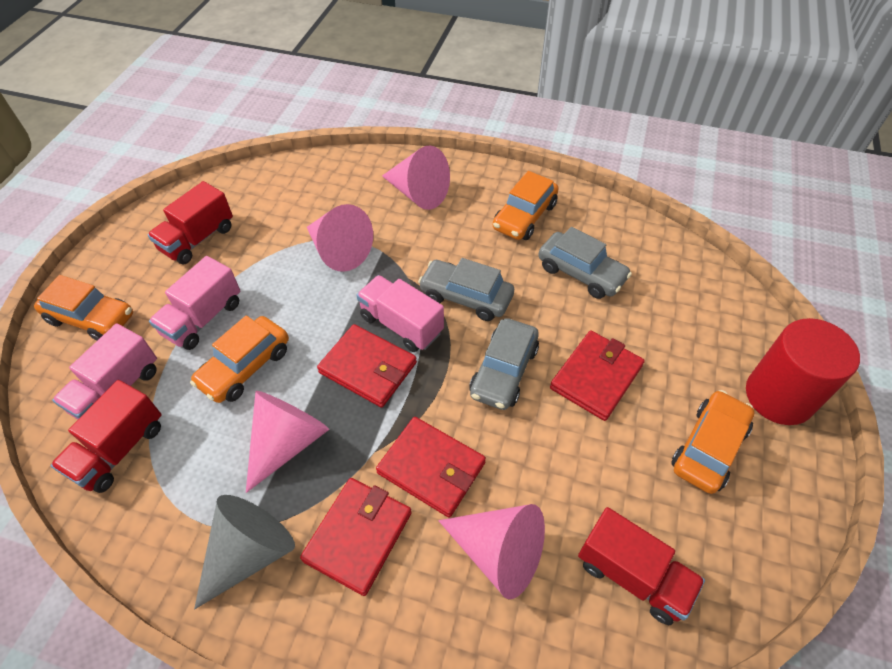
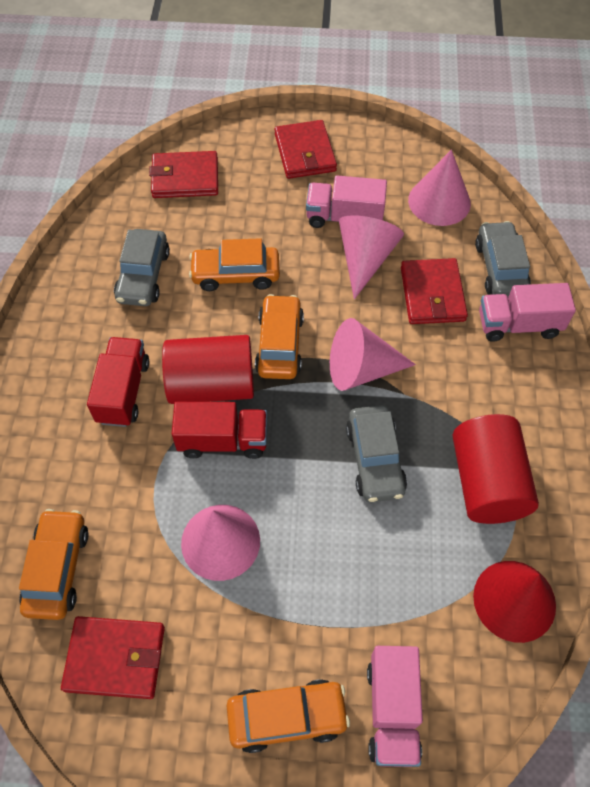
grey cone: 1 -> 0
red cone: 0 -> 1
red cylinder: 1 -> 2
red truck: 3 -> 2

